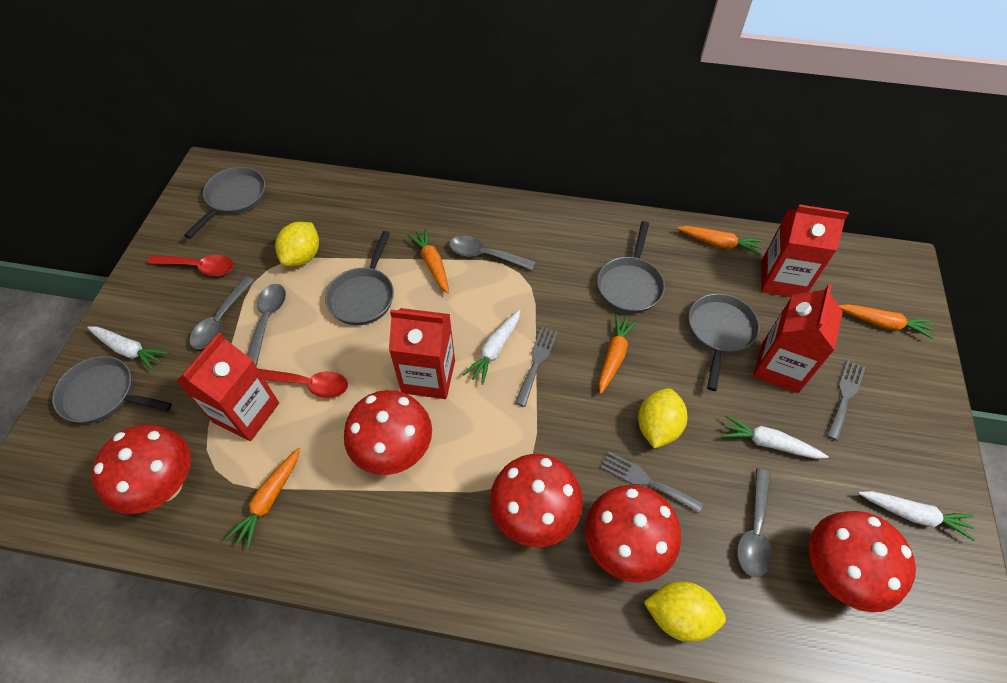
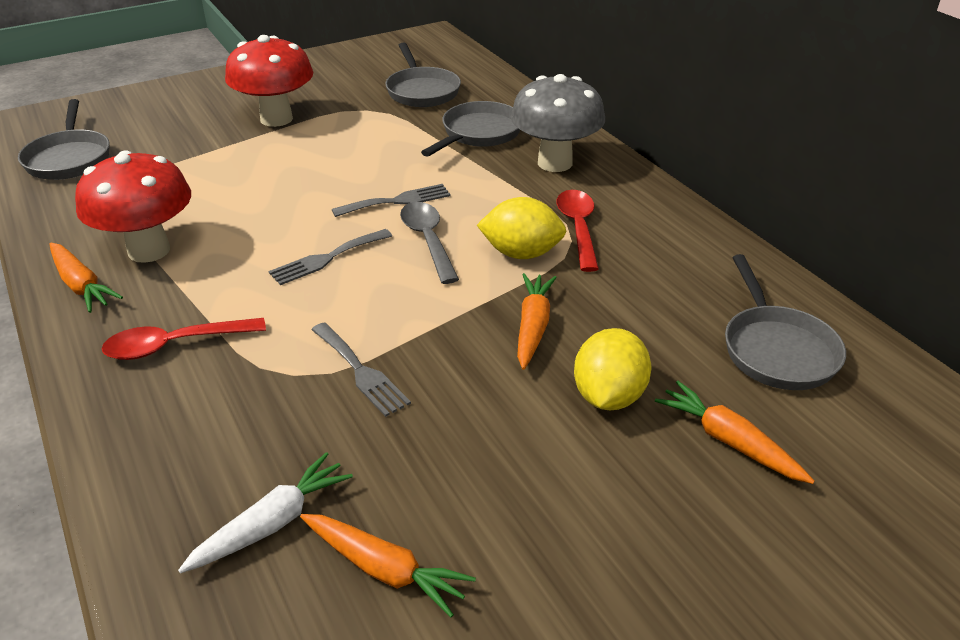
grey mushroom: 0 -> 1
grey pan: 5 -> 4
grey spoon: 4 -> 1
orange carrot: 5 -> 4
red carton: 4 -> 0
red mushroom: 5 -> 2
white carrot: 4 -> 1
yellow lemon: 3 -> 2

